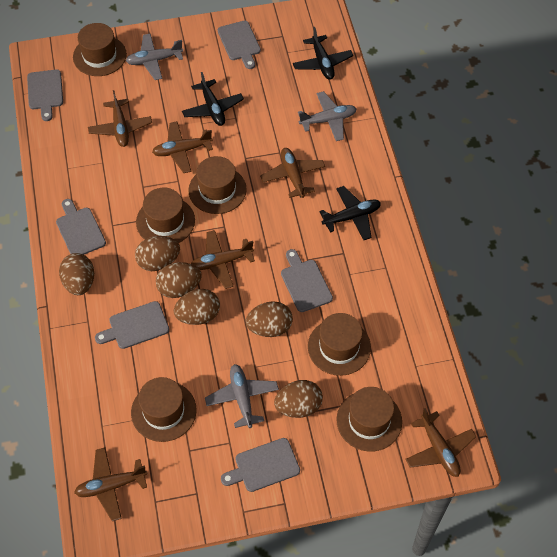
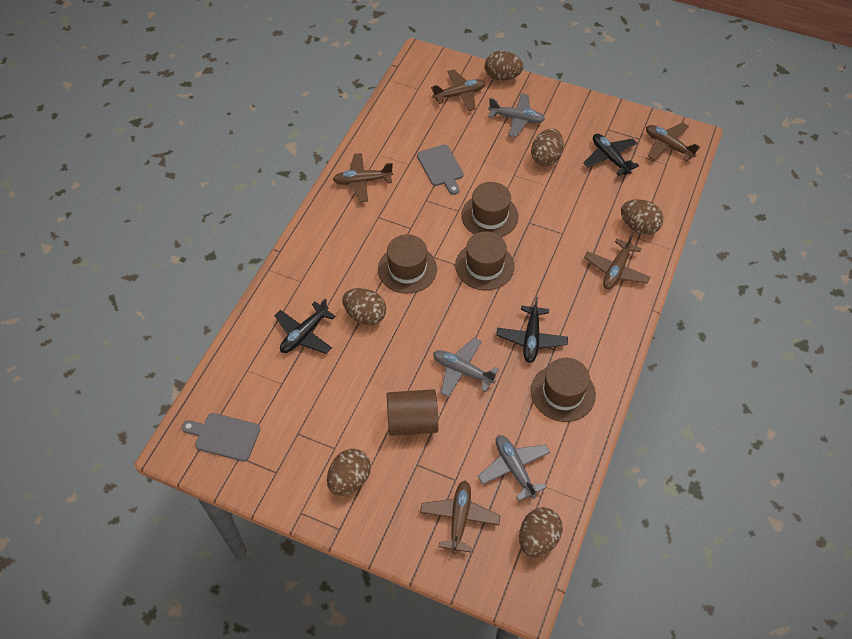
brown cylinder: 0 -> 1
brown hat: 6 -> 4
brown plane: 6 -> 5
grey cutting board: 6 -> 2

